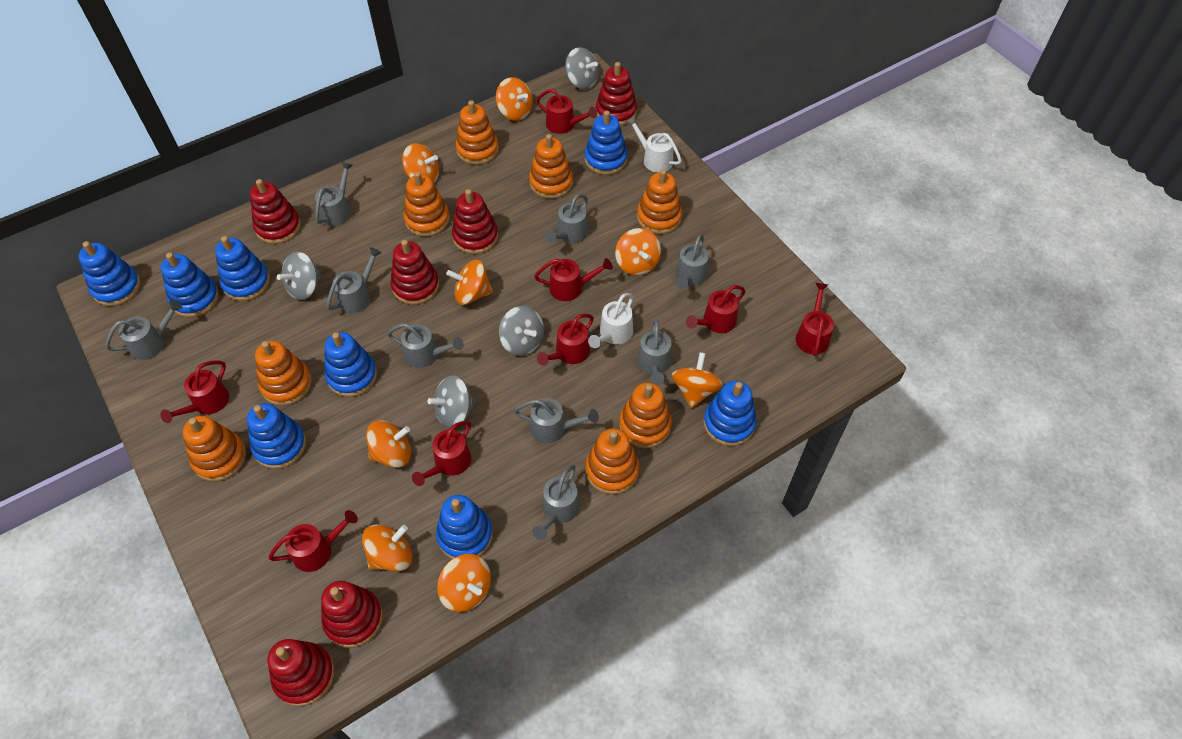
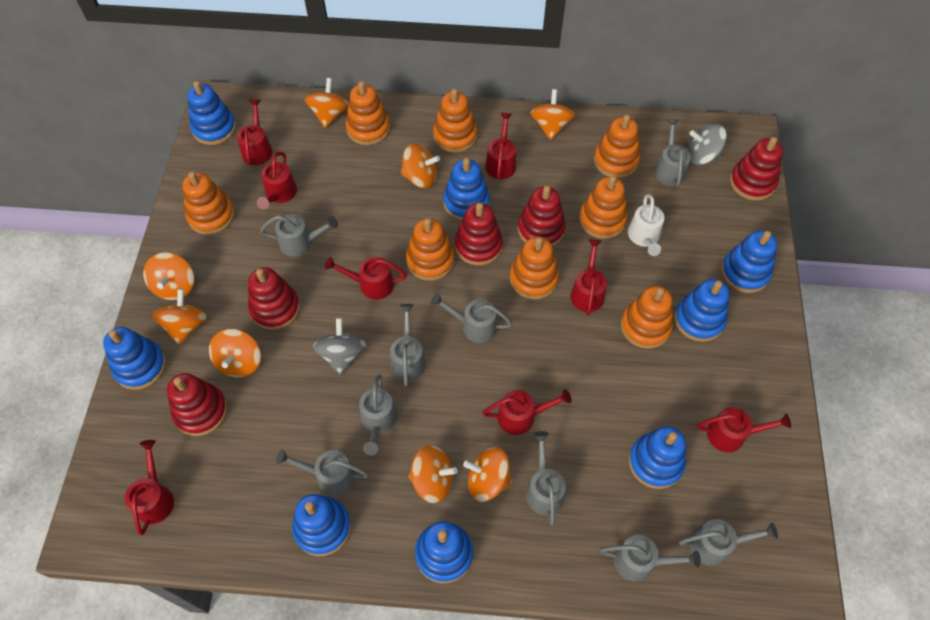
grey spinning top: 4 -> 2
red stacking toy: 6 -> 5
white watering can: 2 -> 1

